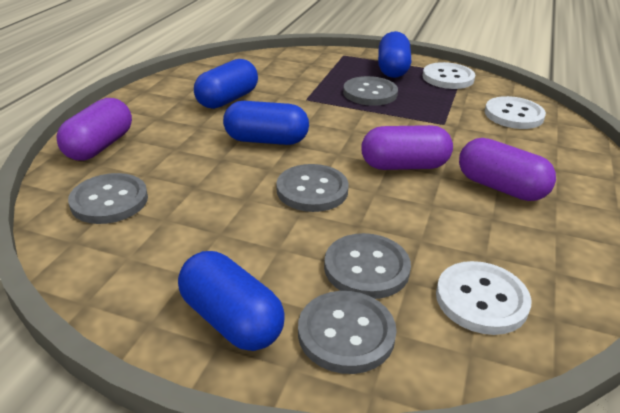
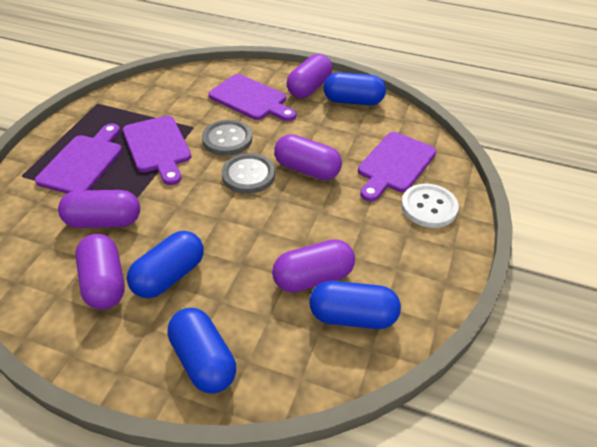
grey button: 5 -> 2
purple capsule: 3 -> 5
purple cutting board: 0 -> 4
white button: 3 -> 1

